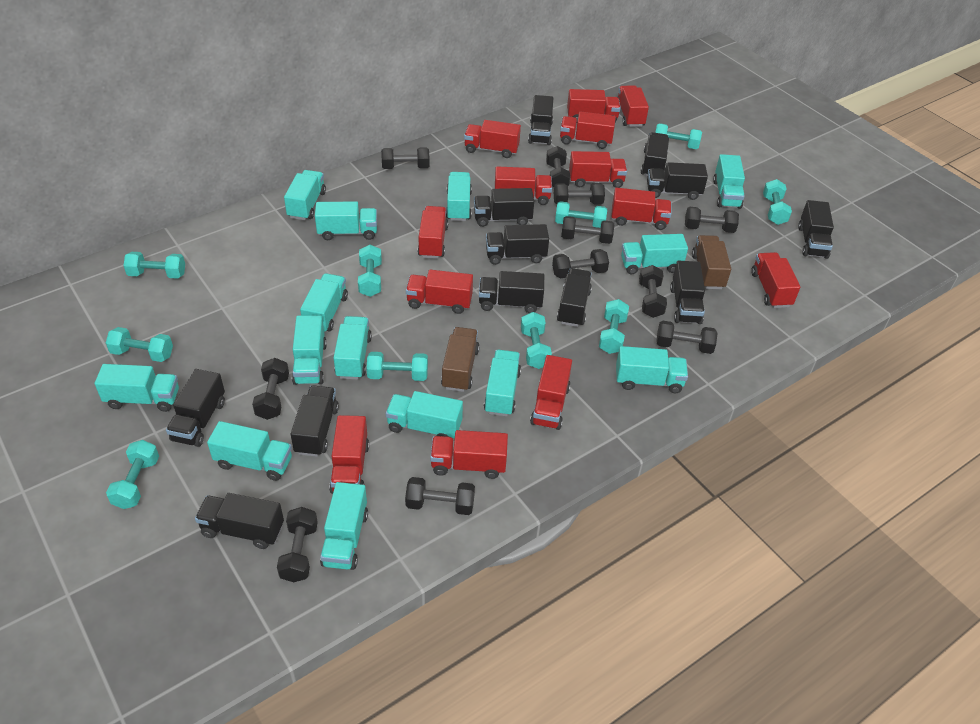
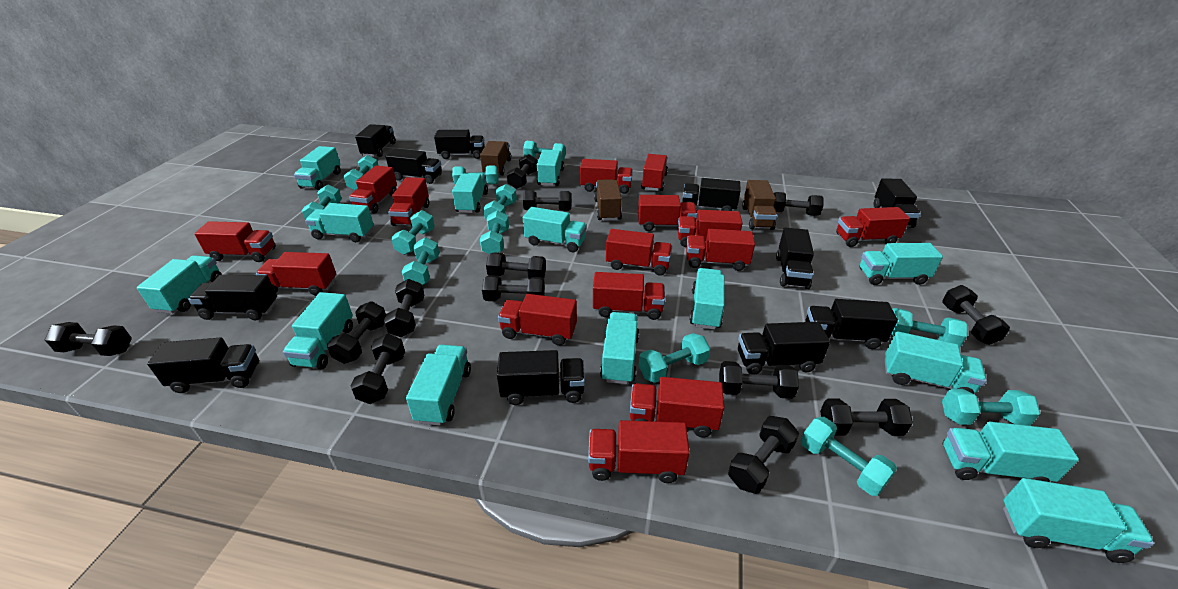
black dumbbell: 11 -> 13
black truck: 12 -> 11
brown truck: 2 -> 3
red truck: 13 -> 15
turquoise dumbbell: 10 -> 12

